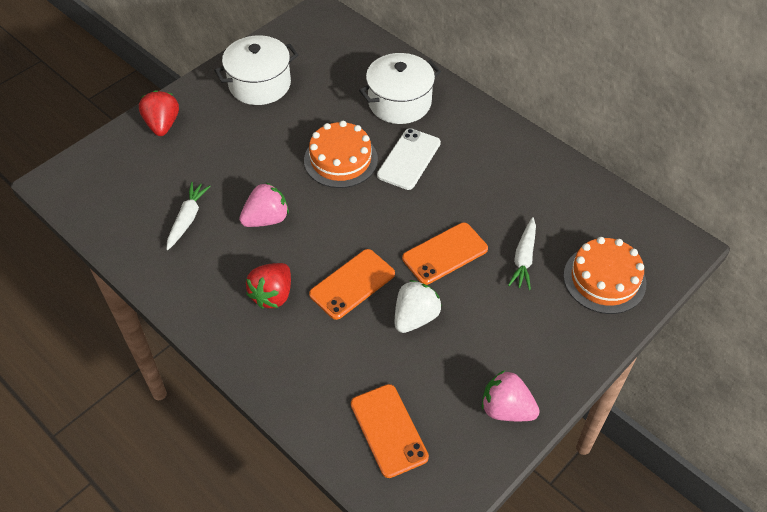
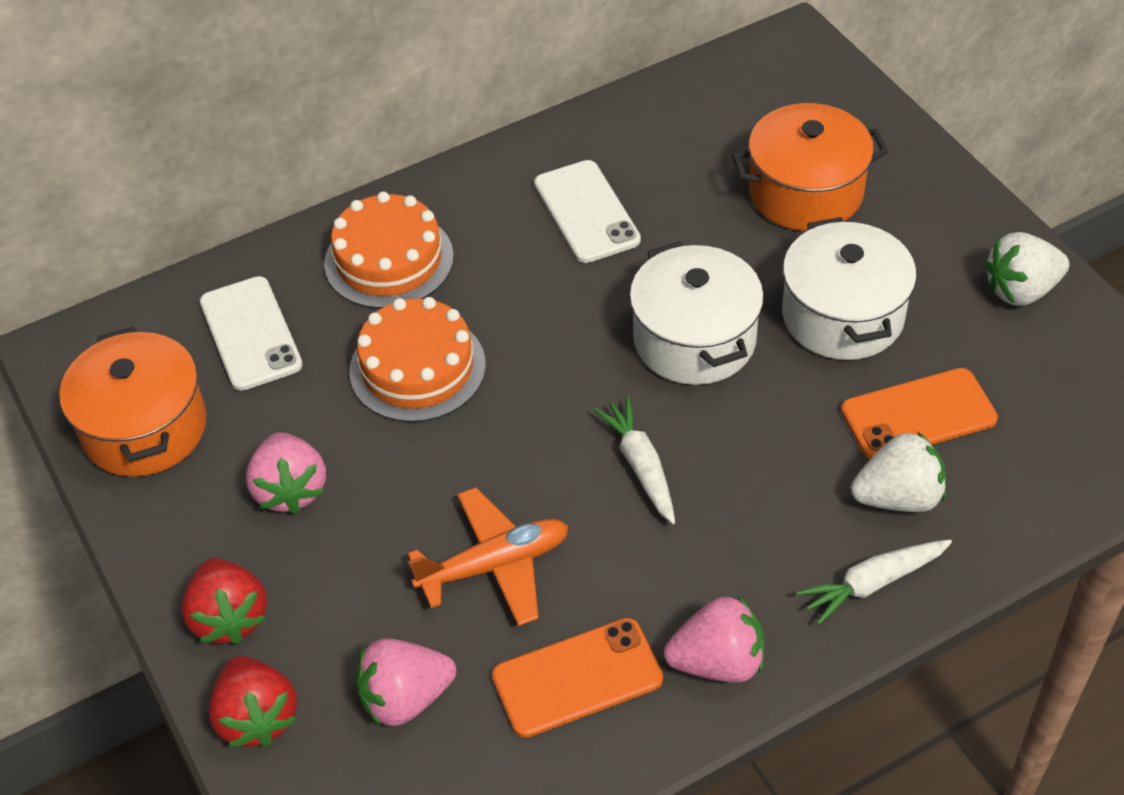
orange phone: 3 -> 2
orange plane: 0 -> 1
orange pot: 0 -> 2
pink strawberry: 2 -> 3
white phone: 1 -> 2
white strawberry: 1 -> 2

